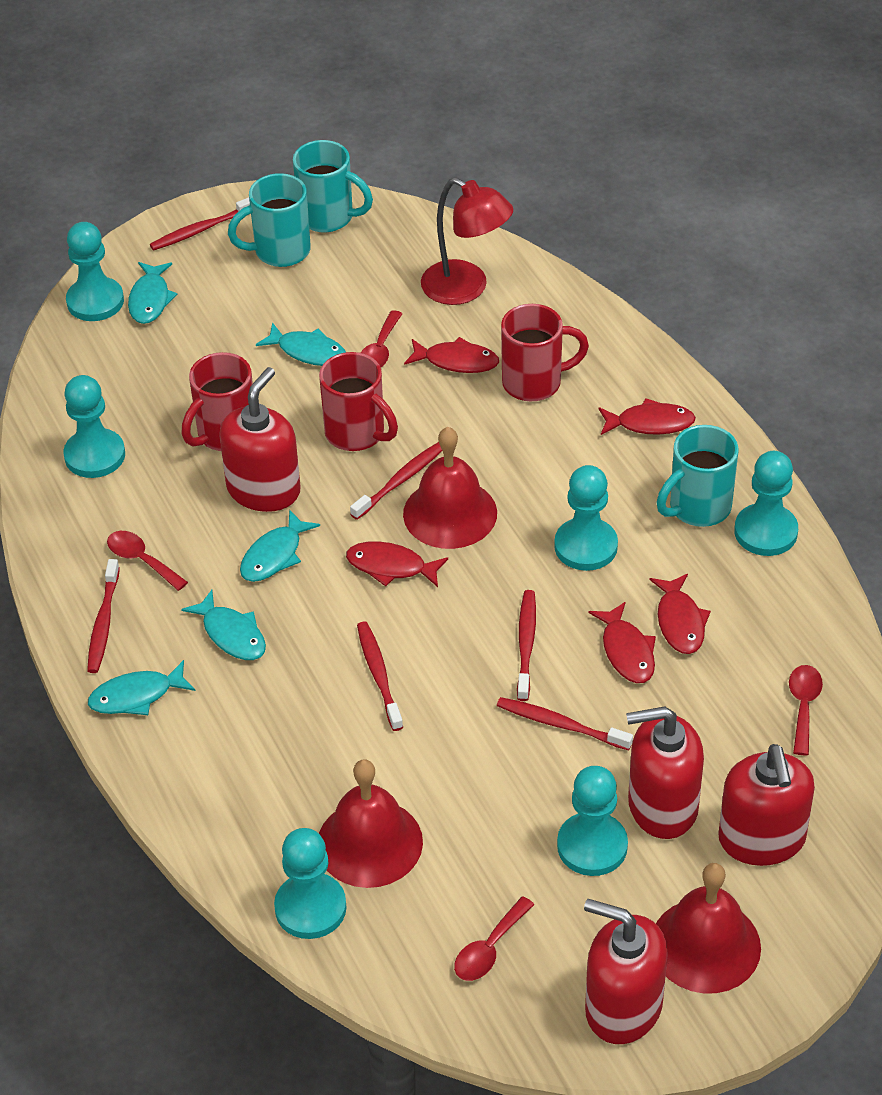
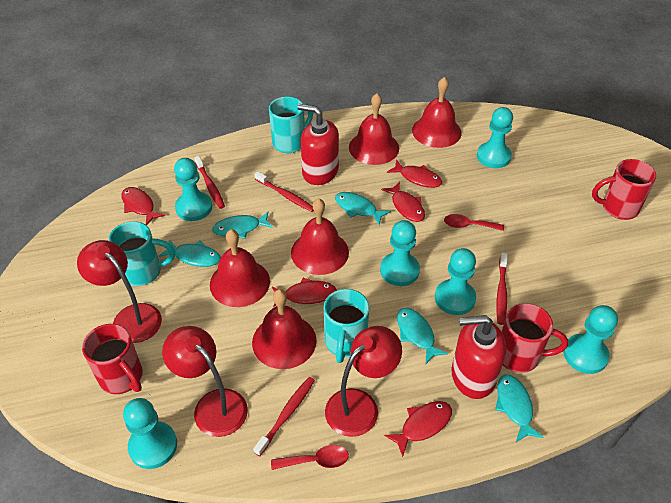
red bell: 3 -> 5
red lamp: 1 -> 3
red soap dispenser: 4 -> 2
red spoon: 4 -> 2
red toothbrush: 6 -> 4

